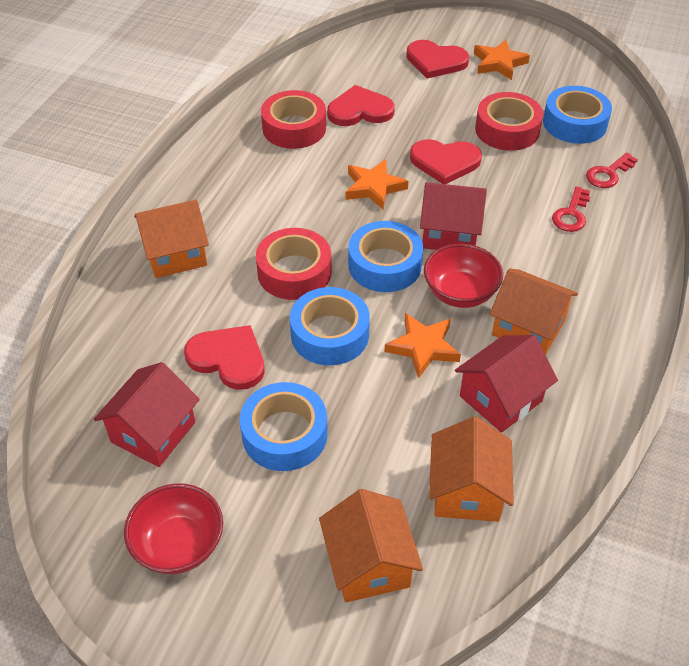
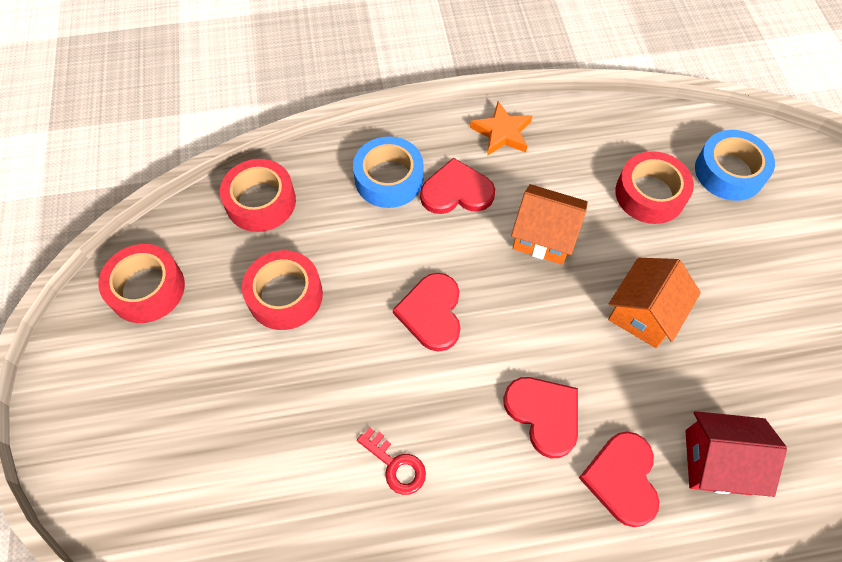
blue tape: 4 -> 2
orange house: 4 -> 2
orange star: 3 -> 1
red bowl: 2 -> 0
red house: 3 -> 1
red key: 2 -> 1
red tape: 3 -> 4

